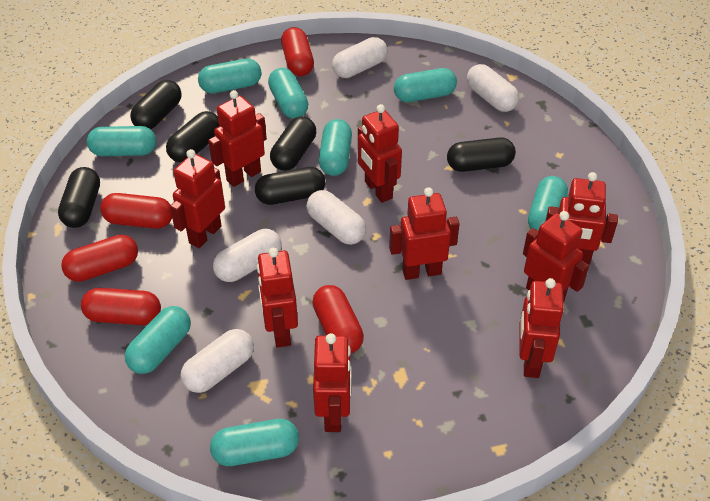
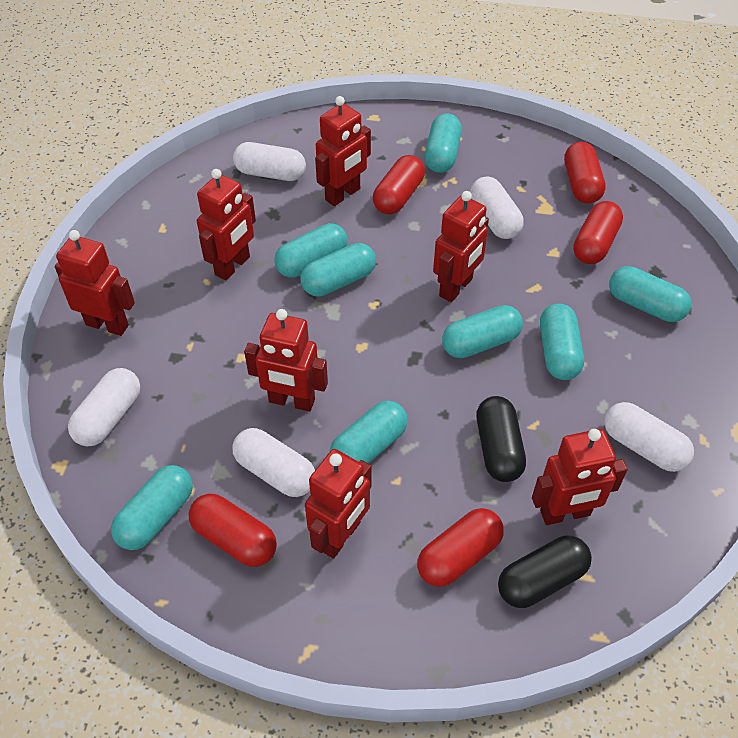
black capsule: 6 -> 2
red robot: 9 -> 7

